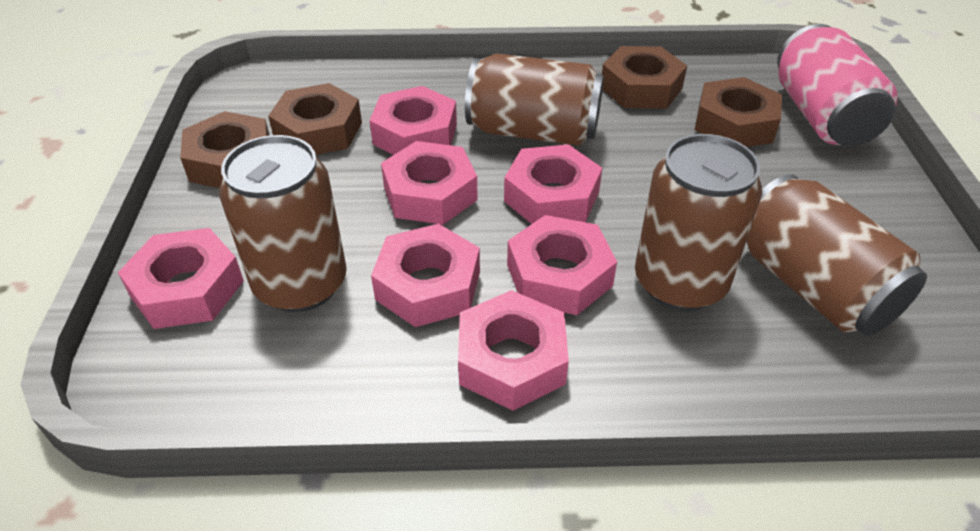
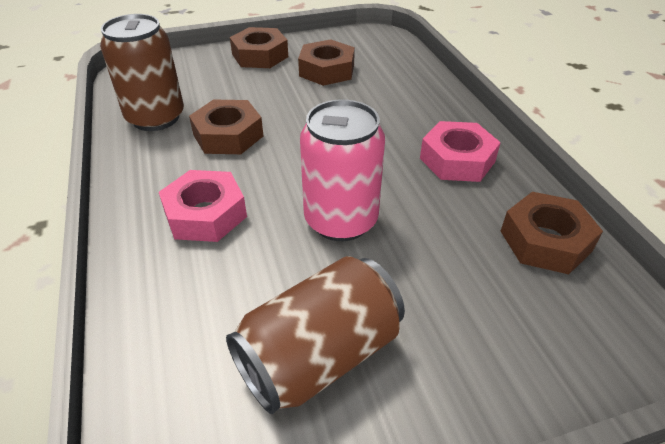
brown can: 4 -> 2
pink nut: 7 -> 2

